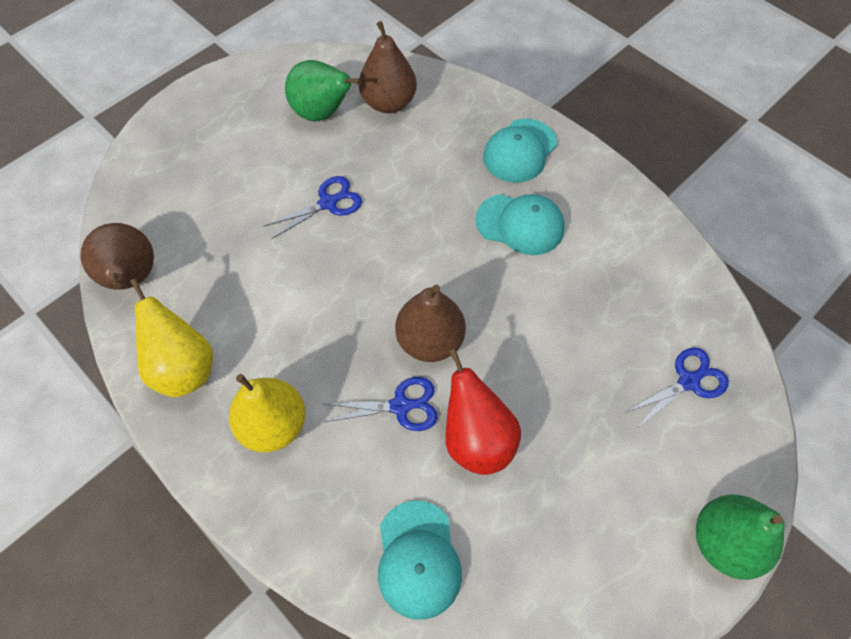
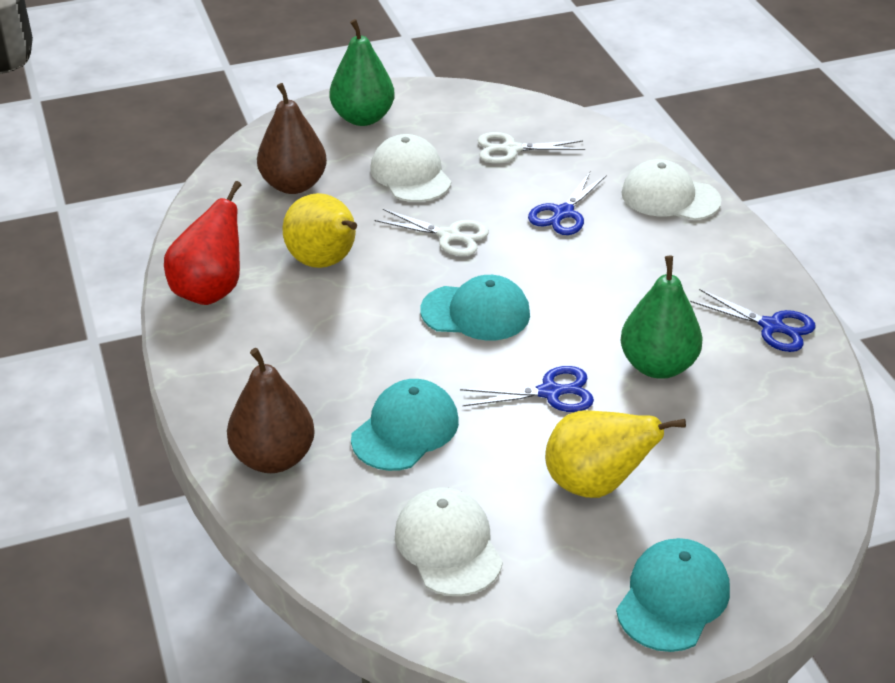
brown pear: 3 -> 2
white cap: 0 -> 3
white scissors: 0 -> 2

